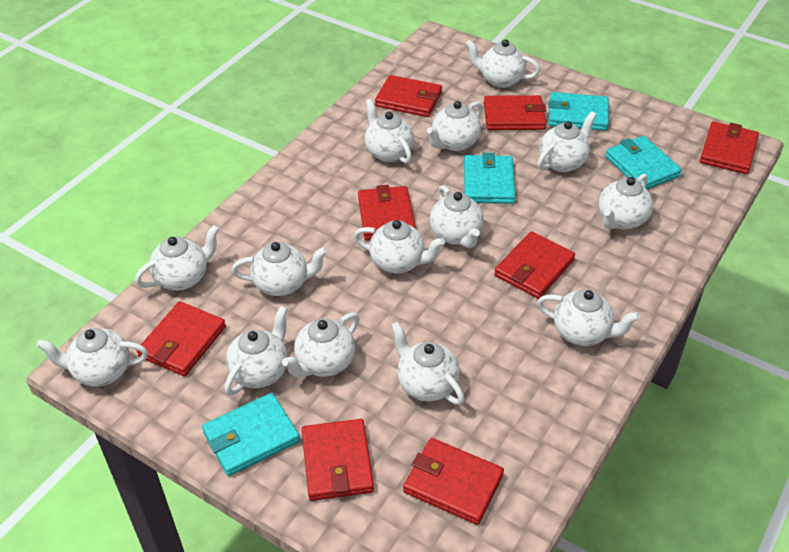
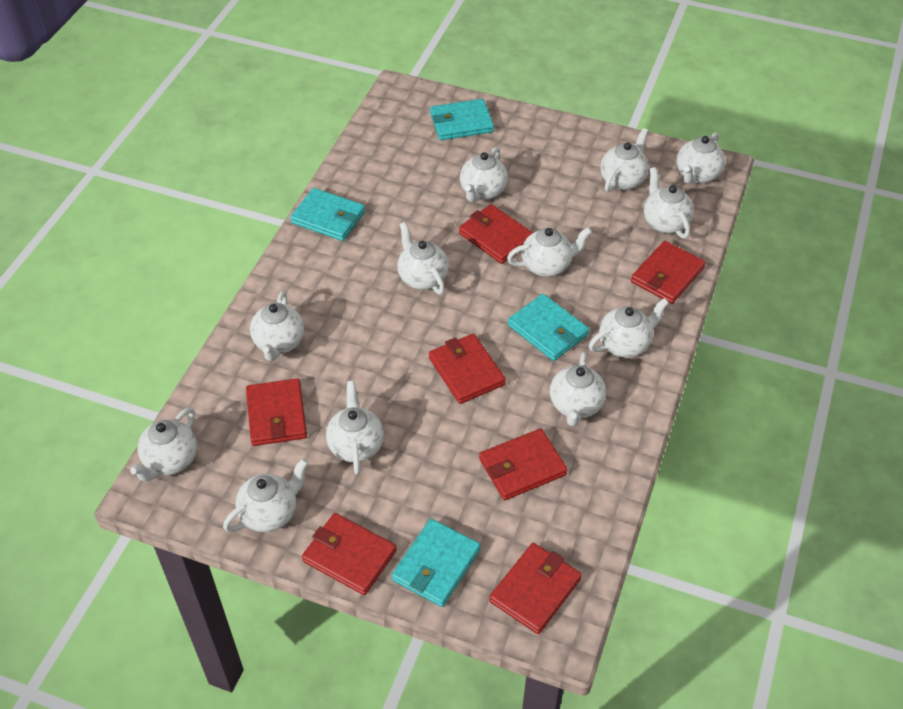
red wallet: 8 -> 7
white teapot: 14 -> 12

